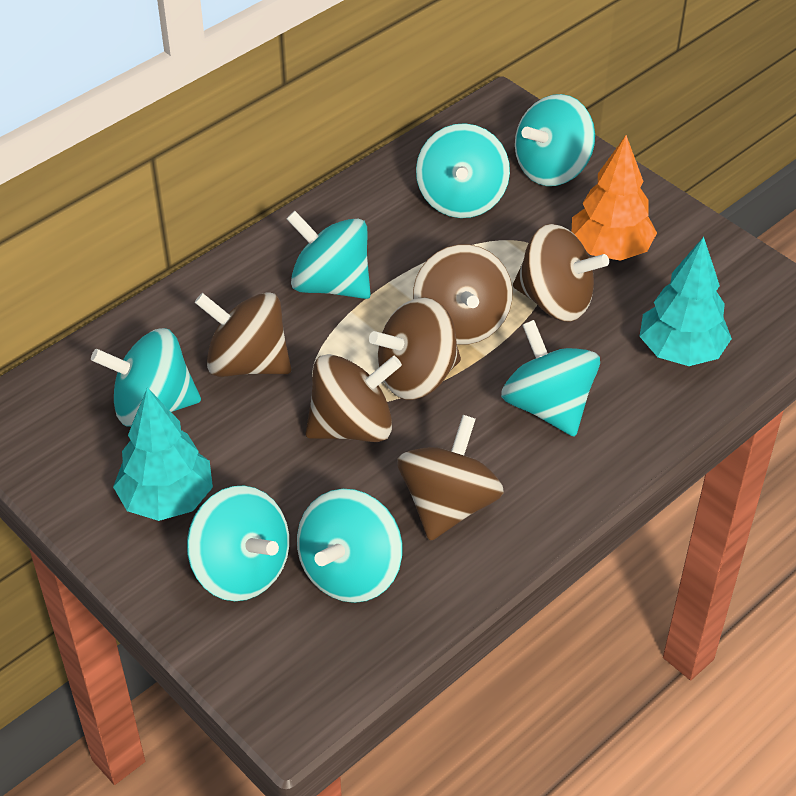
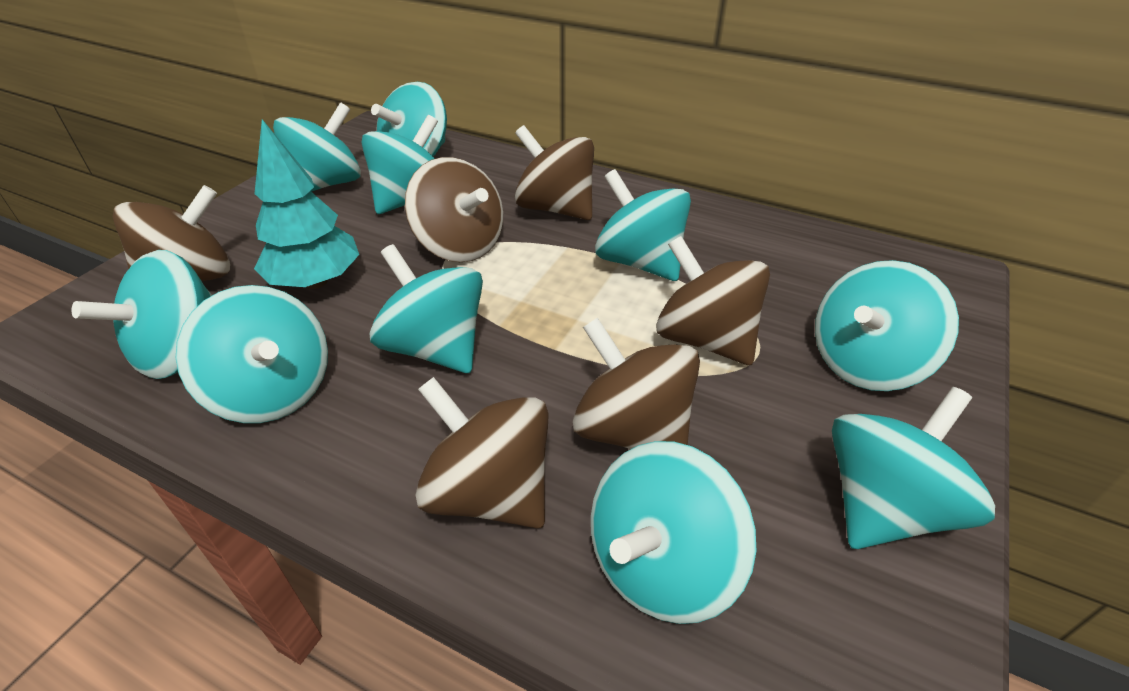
orange tree: 1 -> 0
turquoise spinning top: 7 -> 10
turquoise tree: 2 -> 1

